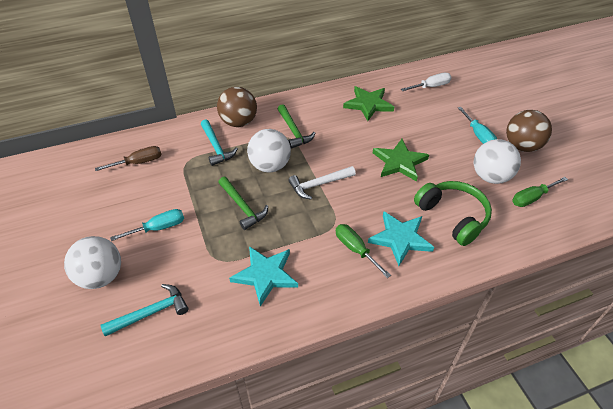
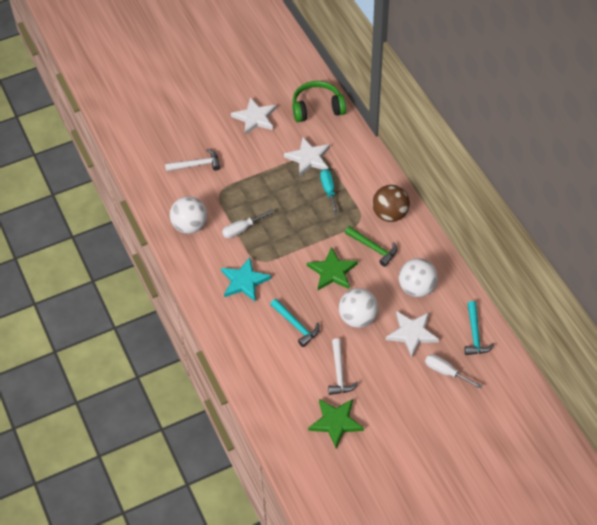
brown ball: 2 -> 1
brown screwdriver: 1 -> 0
green hammer: 2 -> 1
green screwdriver: 2 -> 0
turquoise screwdriver: 2 -> 1
turquoise star: 2 -> 1
white hammer: 1 -> 2
white screwdriver: 1 -> 2
white star: 0 -> 3

